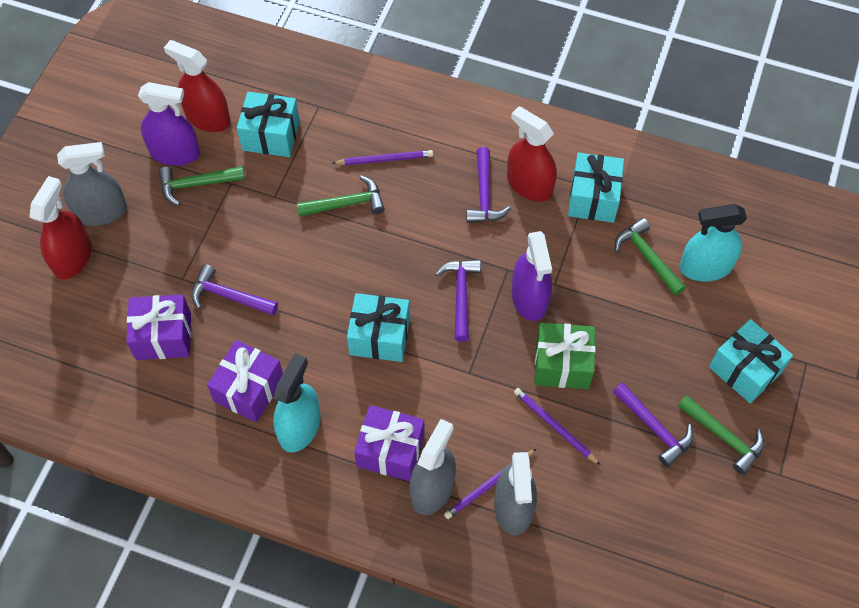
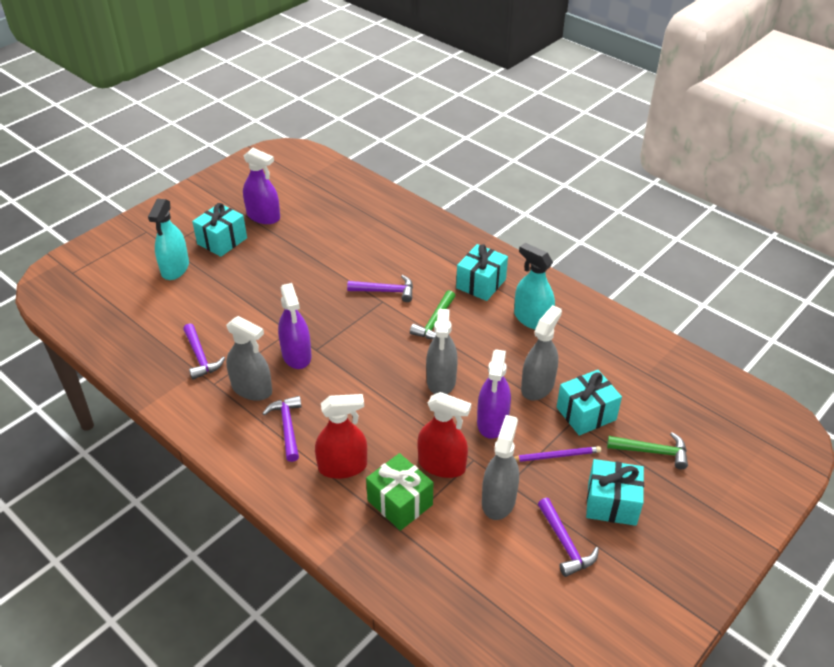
green hammer: 4 -> 2
grey spray bottle: 3 -> 4
purple gift: 3 -> 0
purple pencil: 3 -> 1
purple spray bottle: 2 -> 3
red spray bottle: 3 -> 2

